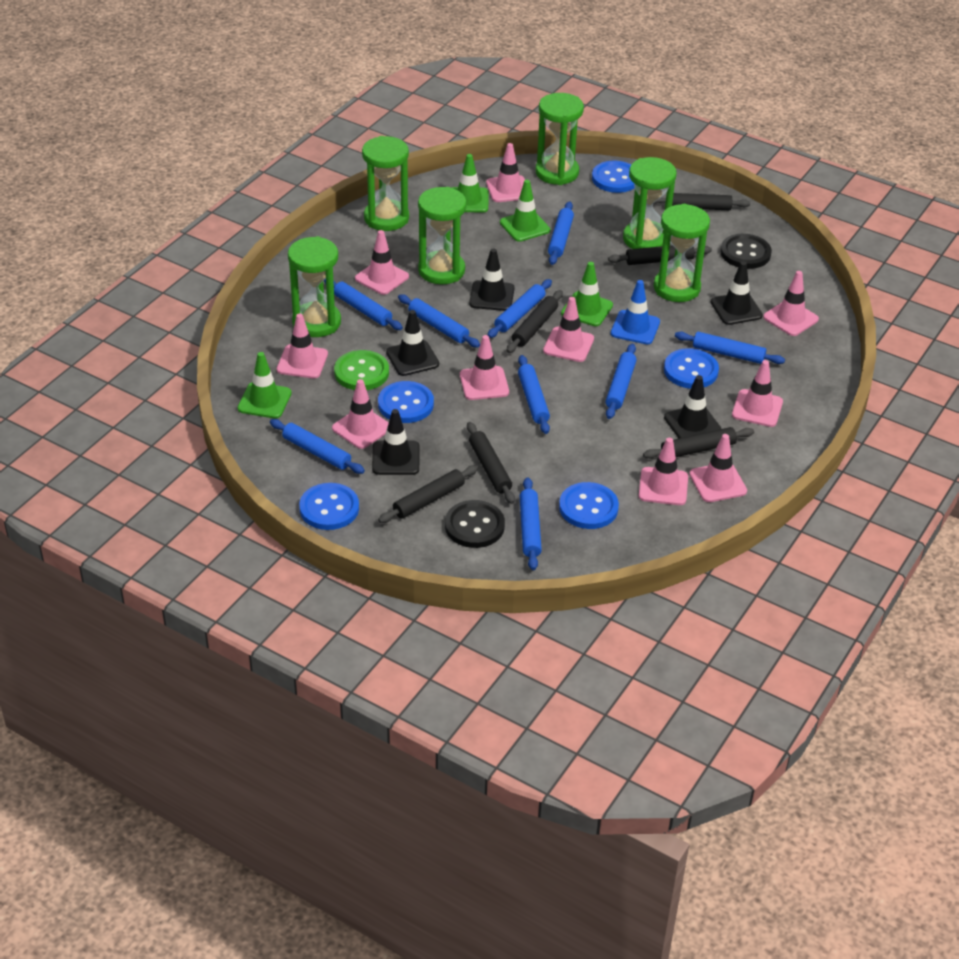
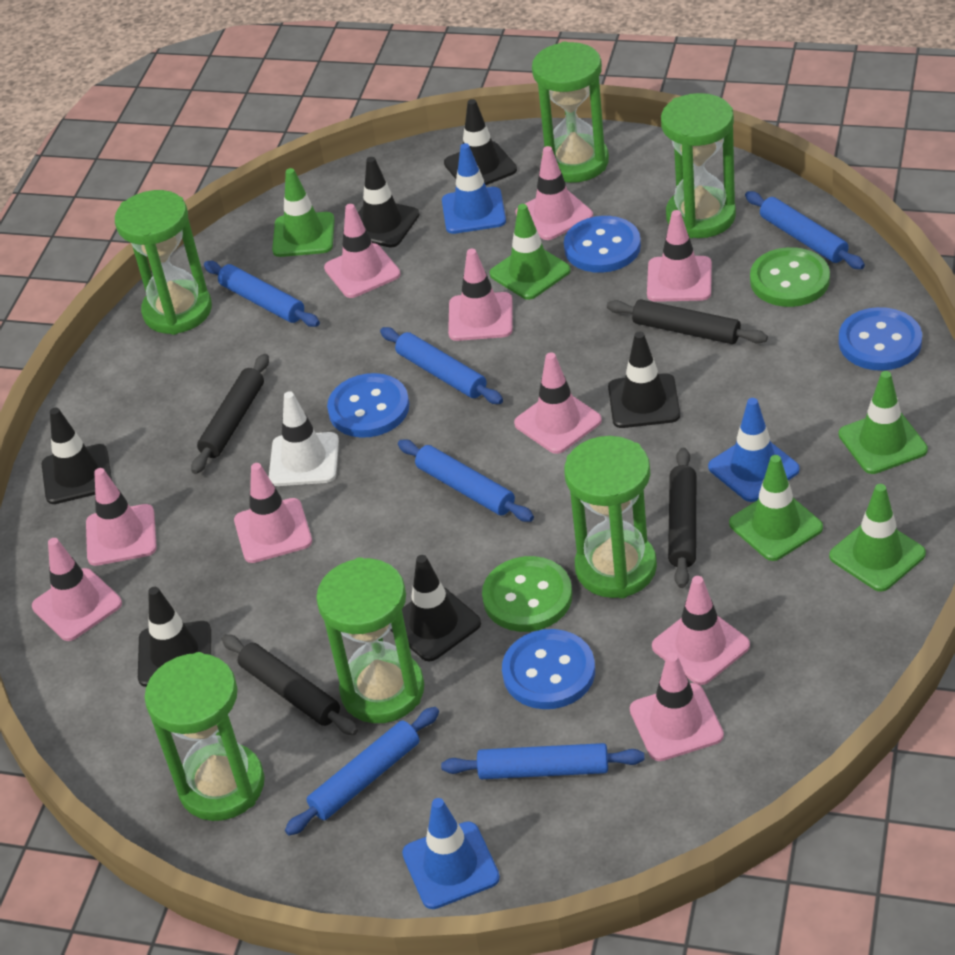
black button: 2 -> 0
black rolling pin: 6 -> 4
black traffic cone: 5 -> 6
blue button: 5 -> 4
blue rolling pin: 9 -> 6
blue traffic cone: 1 -> 3
green button: 1 -> 2
green traffic cone: 4 -> 5
white traffic cone: 0 -> 1

